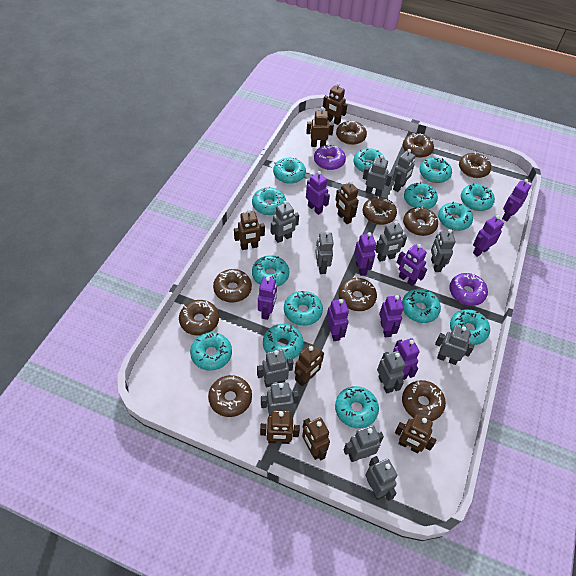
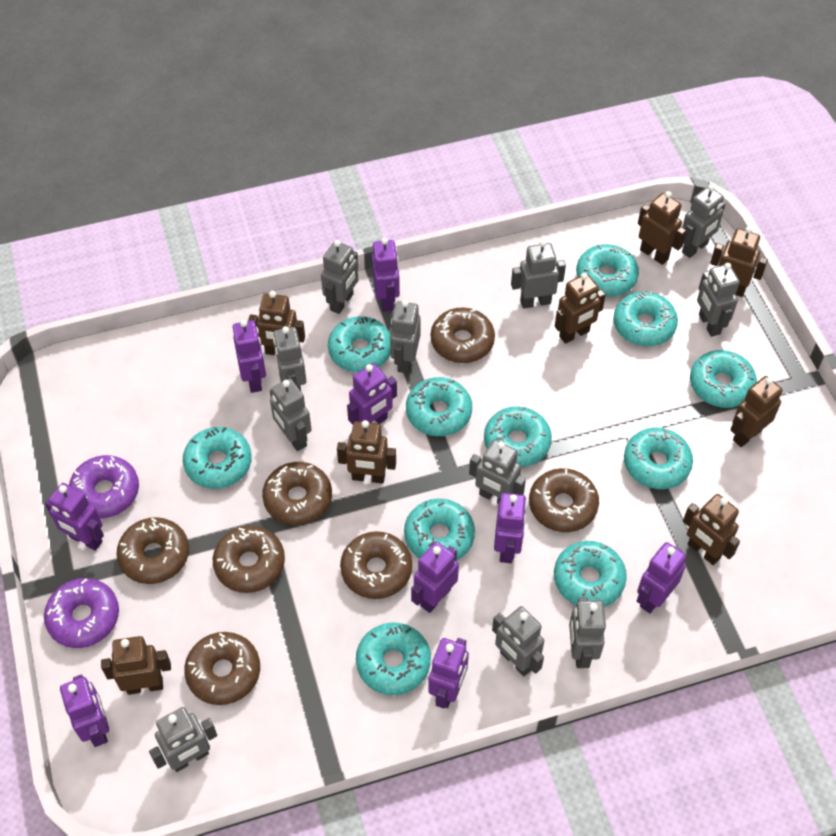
brown donut: 10 -> 7
grey robot: 12 -> 11
turquoise donut: 14 -> 11

